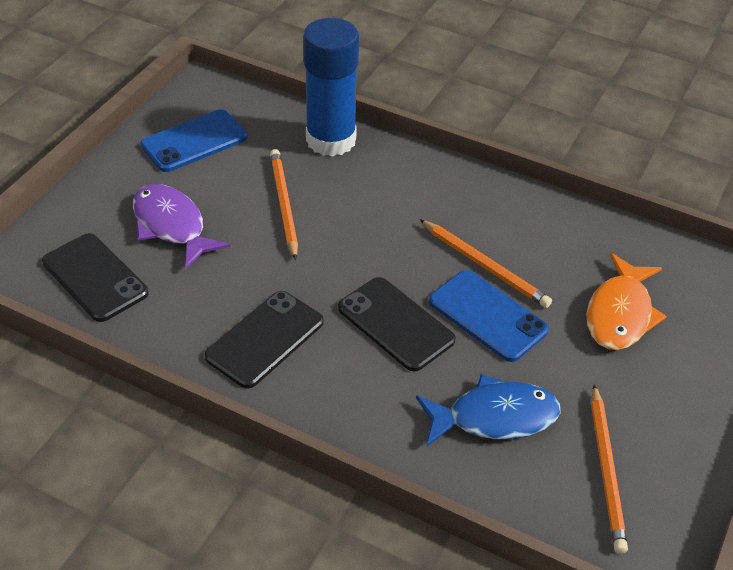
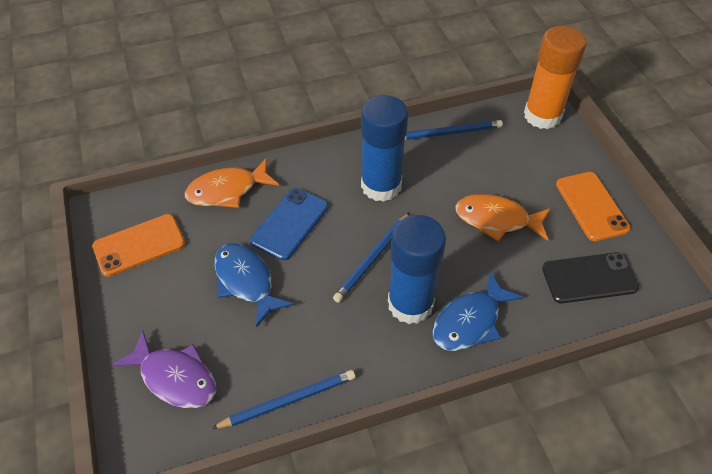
black phone: 3 -> 1
blue fish: 1 -> 2
blue glue stick: 1 -> 2
blue pencil: 0 -> 3
blue phone: 2 -> 1
orange fish: 1 -> 2
orange glue stick: 0 -> 1
orange pencil: 3 -> 0
orange phone: 0 -> 2

